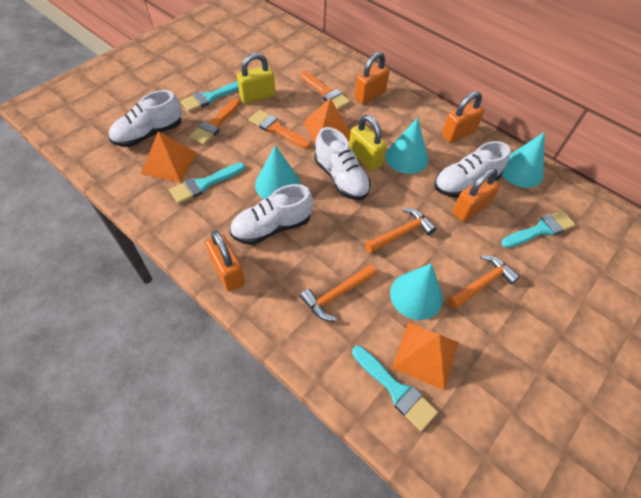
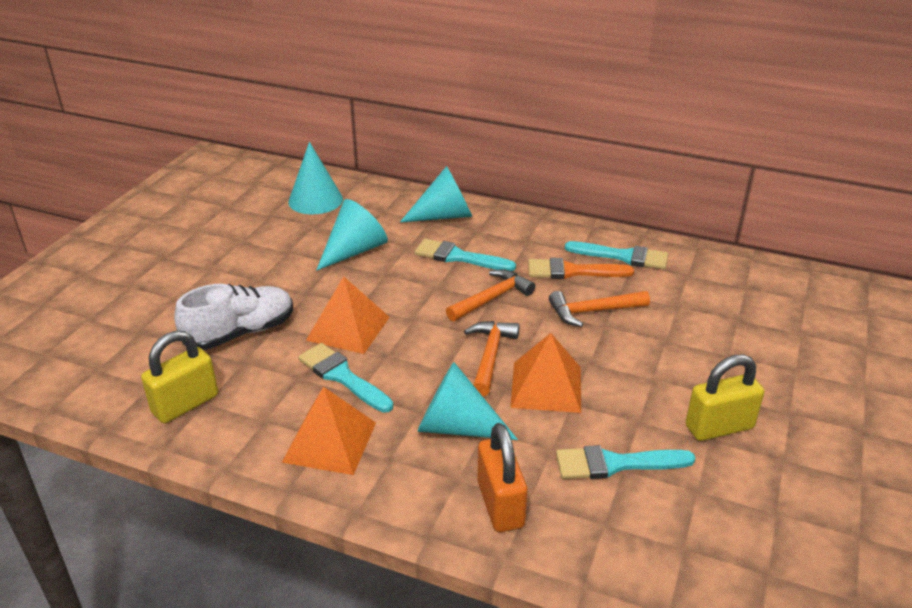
orange brush: 3 -> 1
orange padlock: 4 -> 1
white shoe: 4 -> 1

